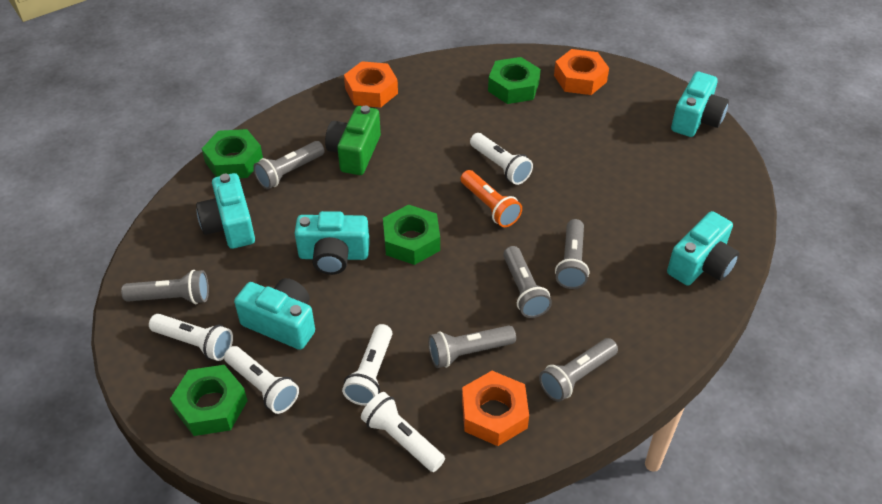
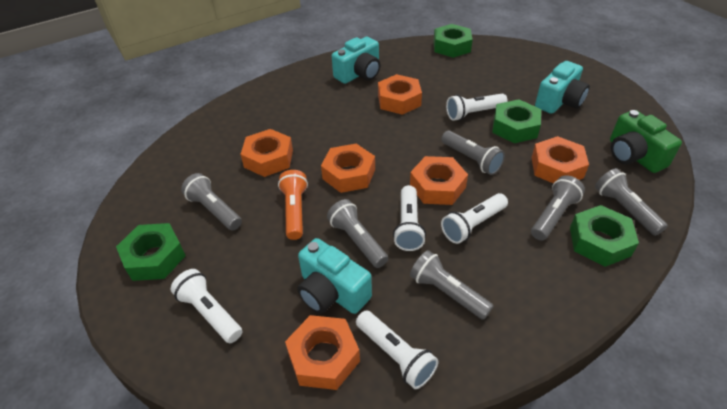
orange nut: 3 -> 6
turquoise camera: 5 -> 3

